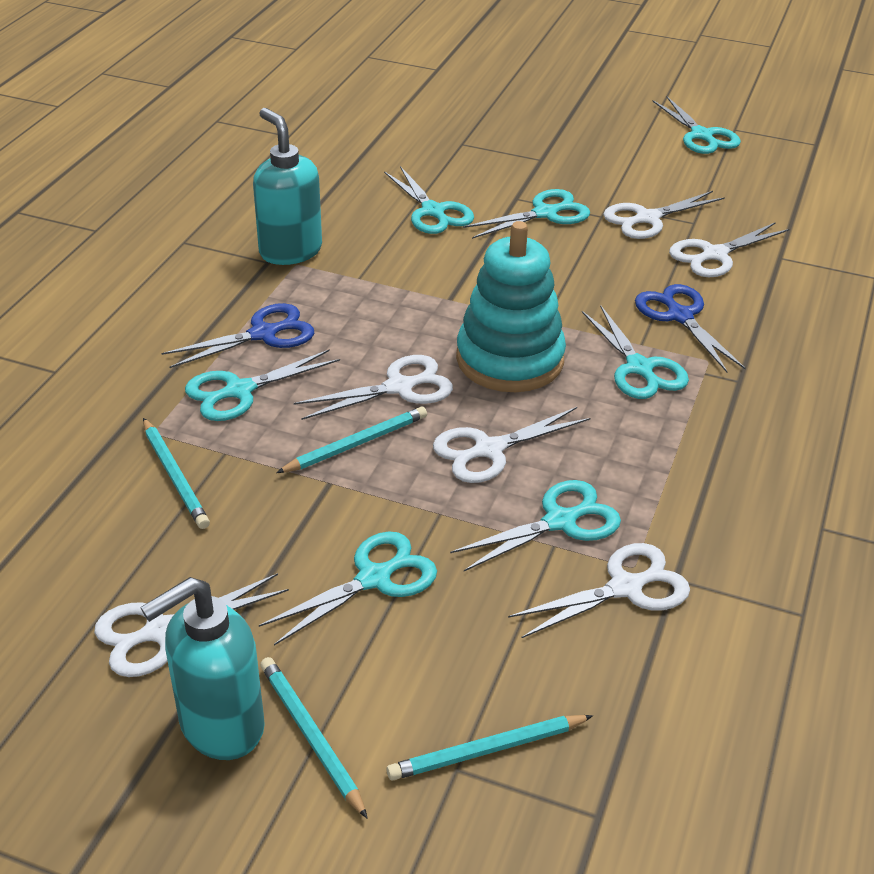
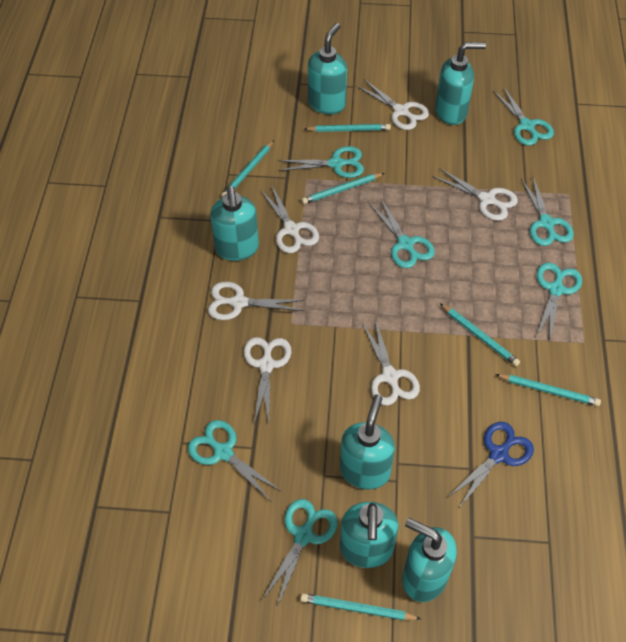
blue scissors: 2 -> 1
turquoise pencil: 4 -> 6
turquoise soap dispenser: 2 -> 6
turquoise stacking toy: 1 -> 0

